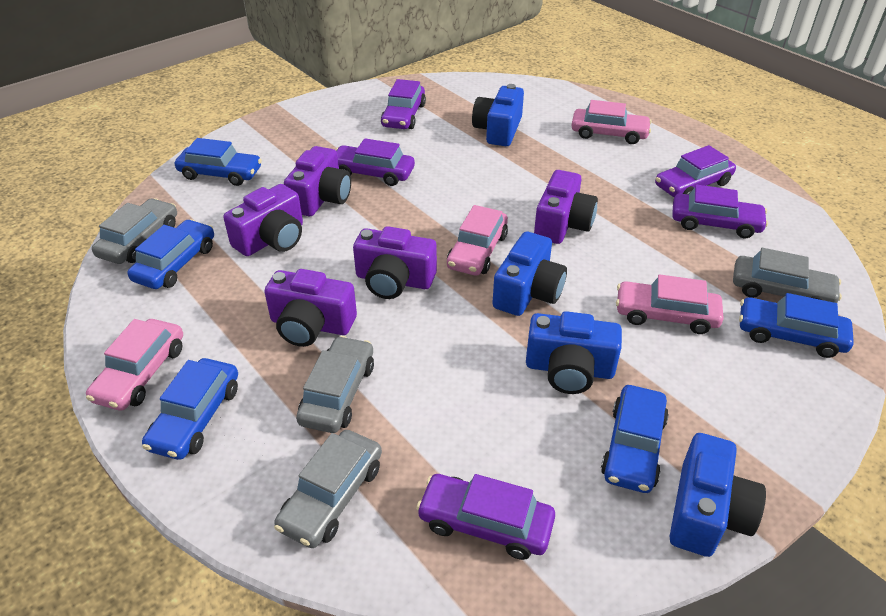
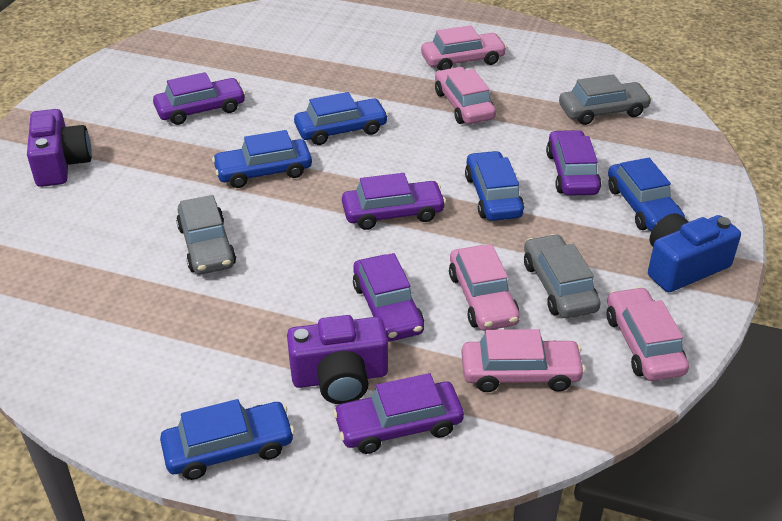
blue camera: 4 -> 1
grey car: 4 -> 3
pink car: 4 -> 5
purple camera: 5 -> 2

